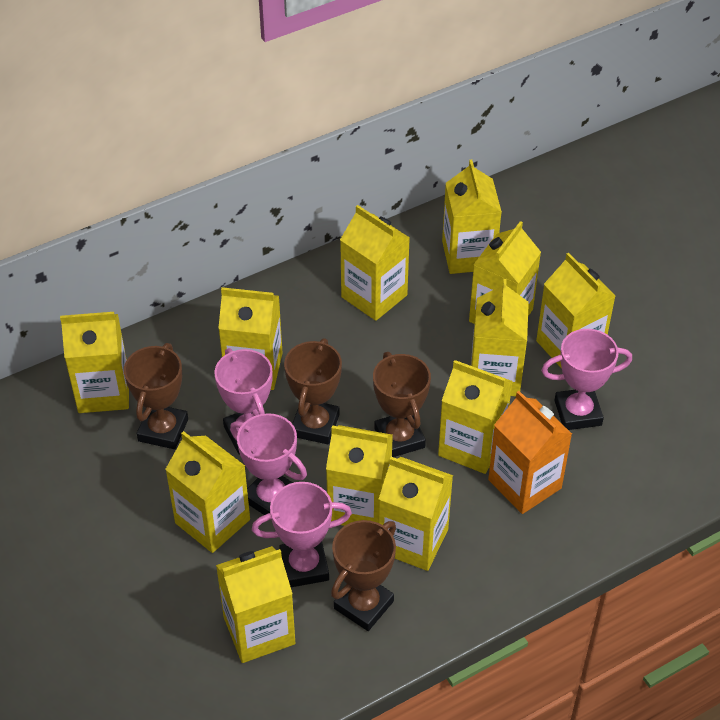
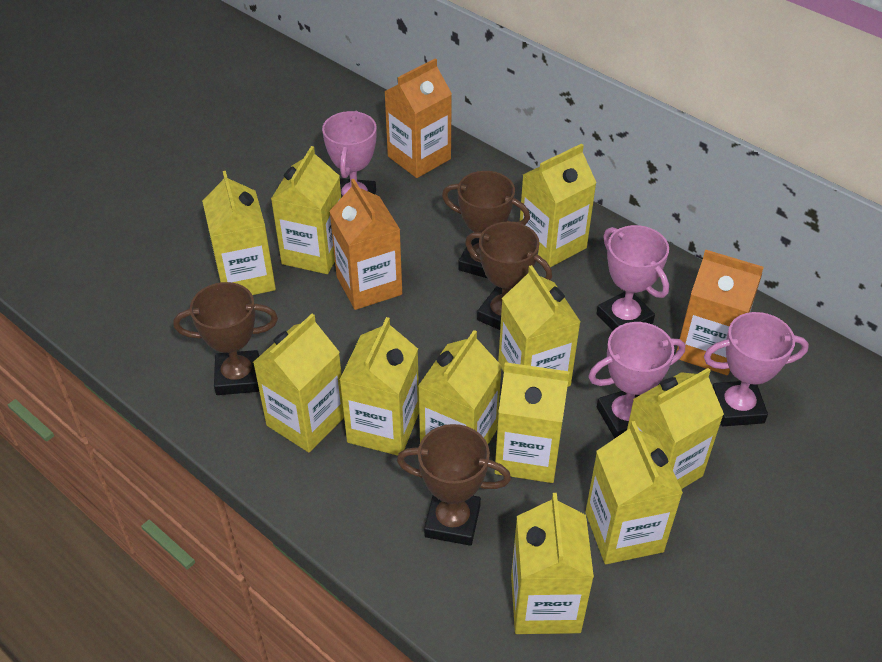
orange carton: 1 -> 3
yellow carton: 12 -> 11

